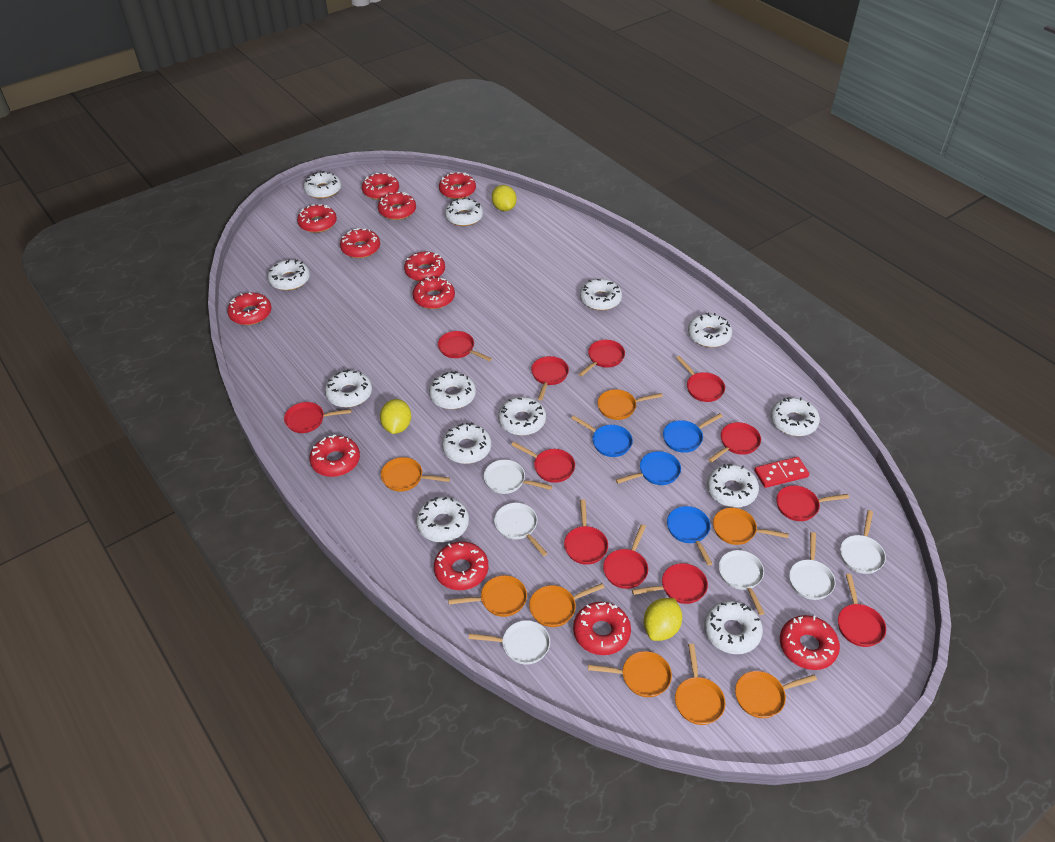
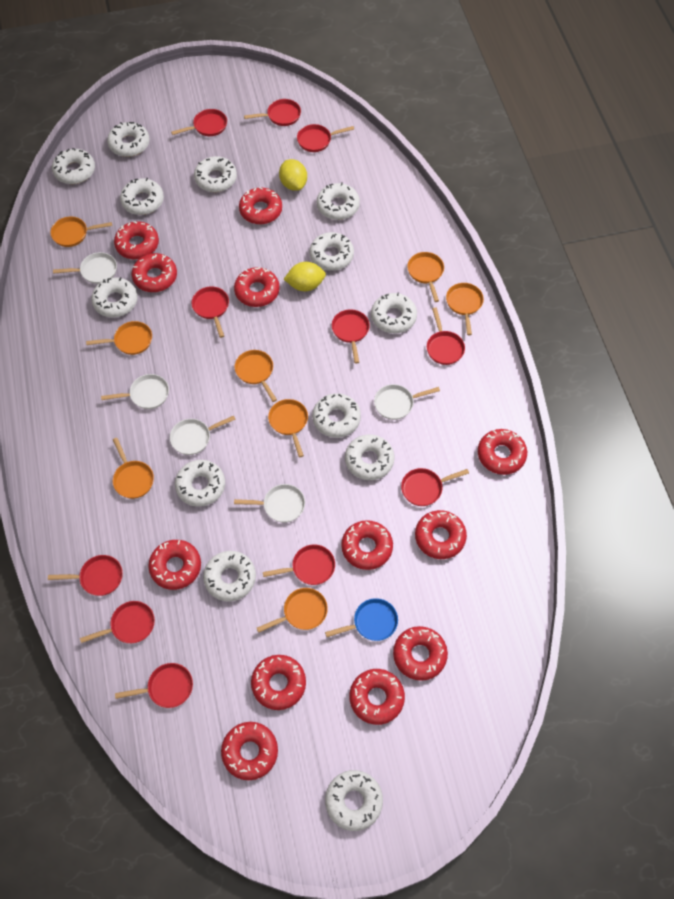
blue pan: 4 -> 1
red domino: 1 -> 0
red pan: 12 -> 11
white pan: 6 -> 5
yellow lemon: 3 -> 2

